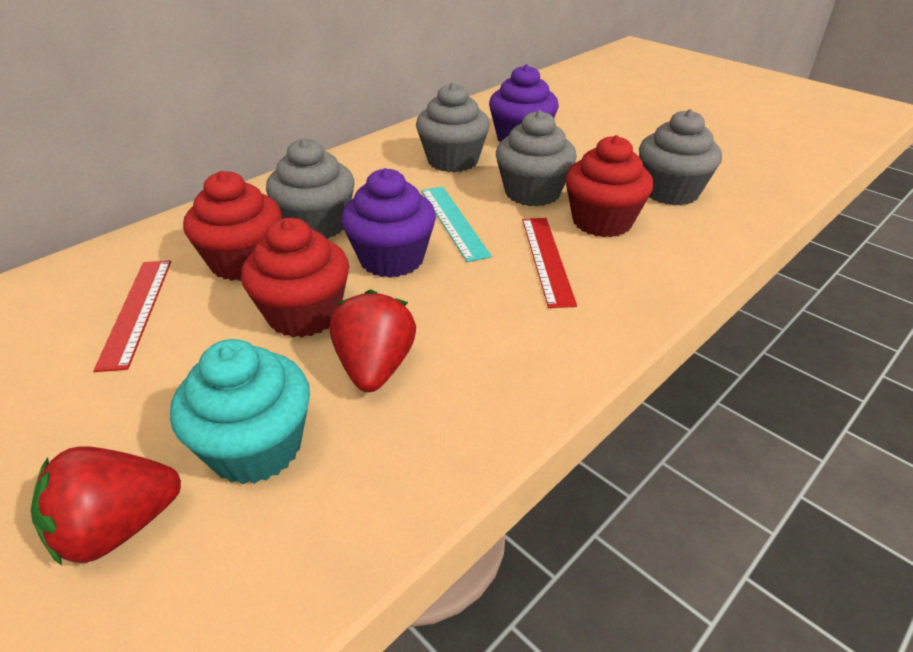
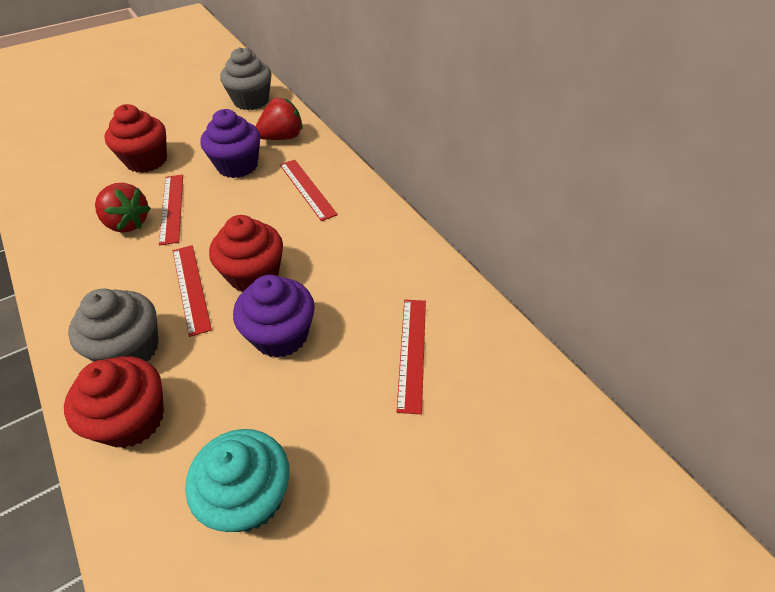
grey cupcake: 4 -> 2
red ruler: 2 -> 4
turquoise ruler: 1 -> 0

